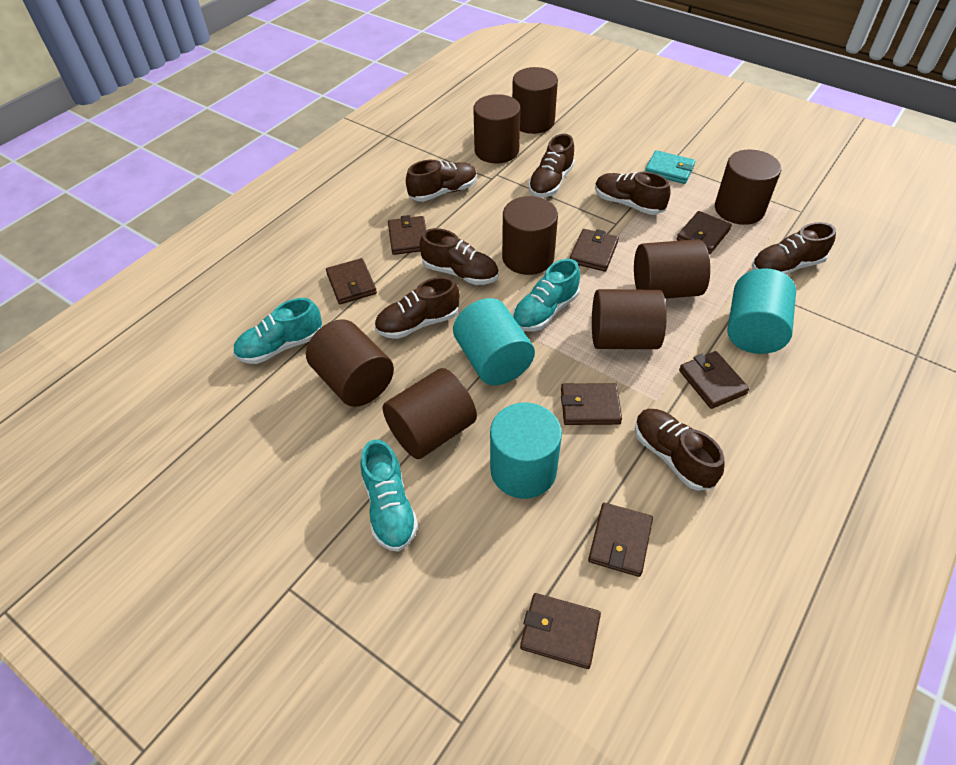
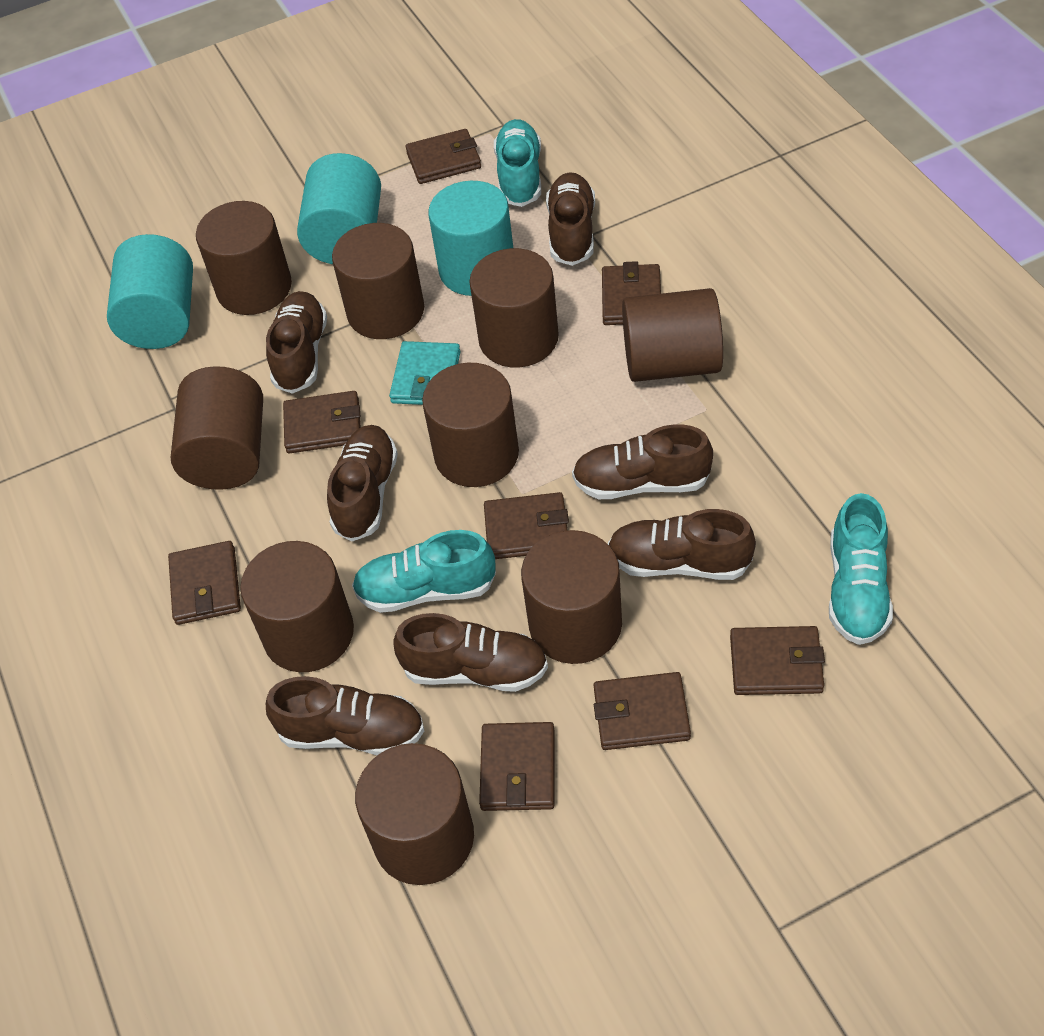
brown cylinder: 8 -> 9

